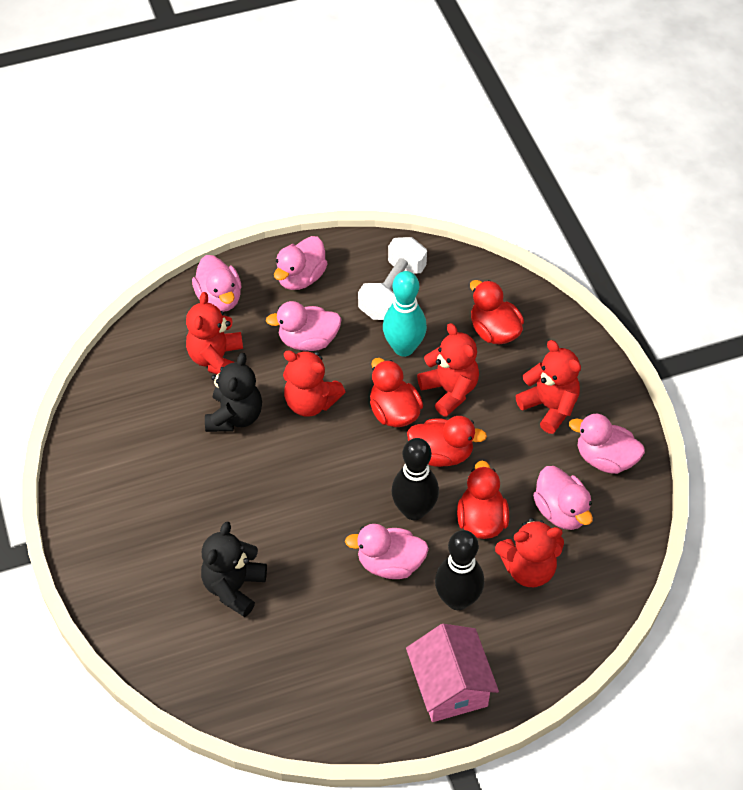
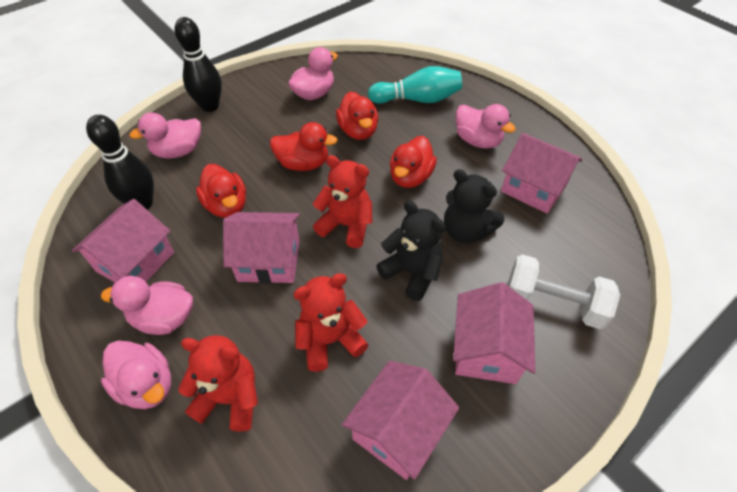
pink duck: 6 -> 5
pink house: 1 -> 5
red teddy bear: 5 -> 3

